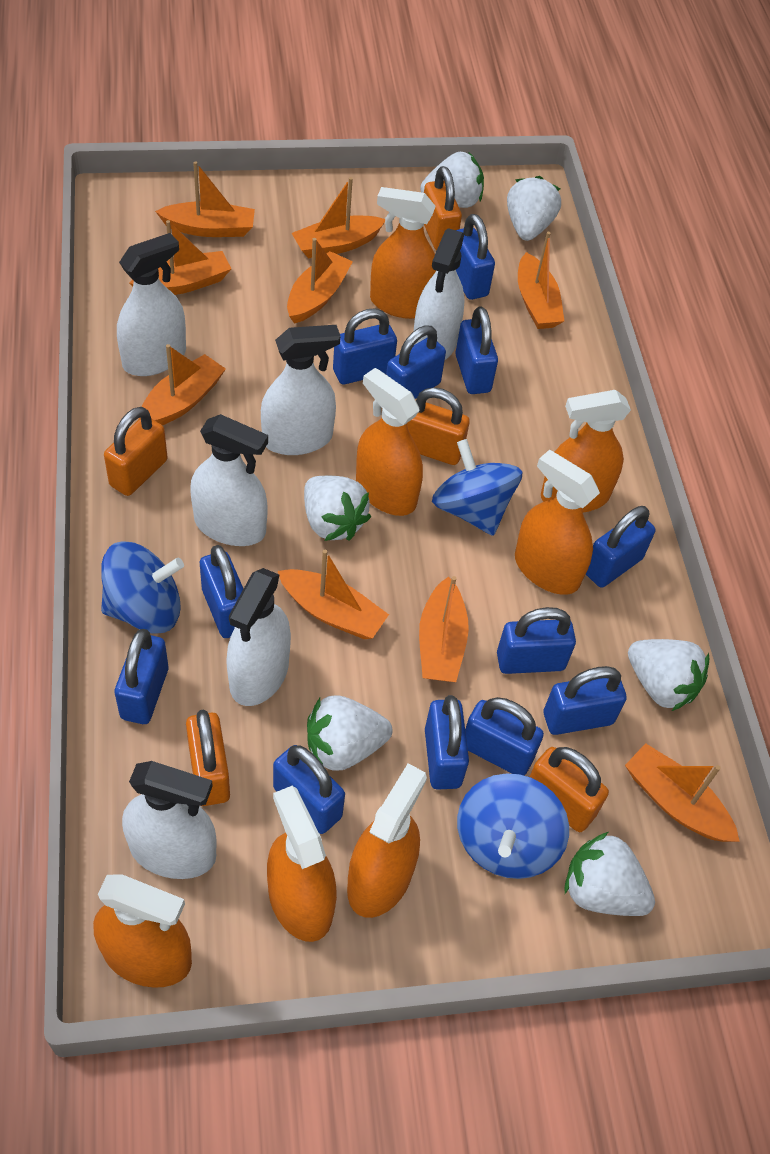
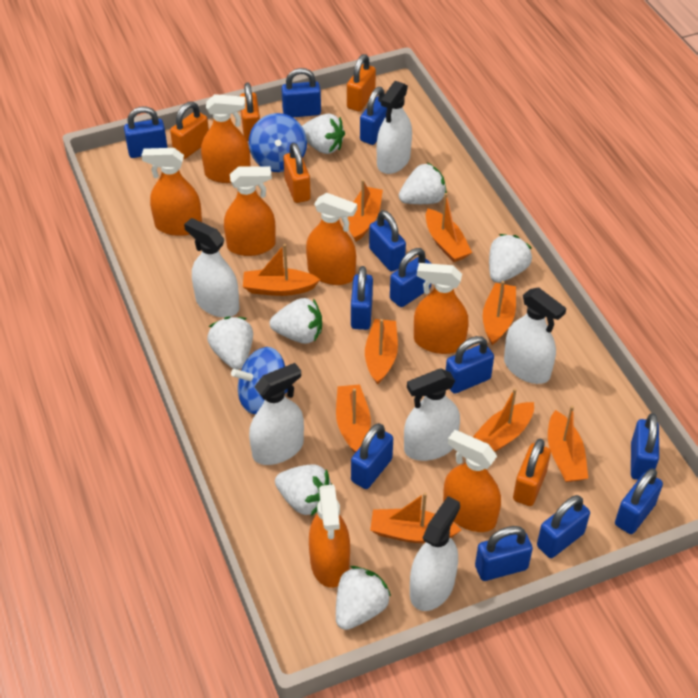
blue spinning top: 3 -> 2
white strawberry: 6 -> 7

